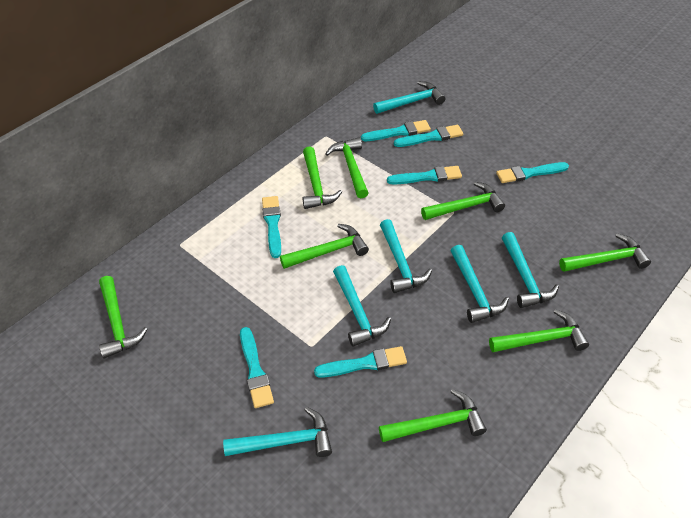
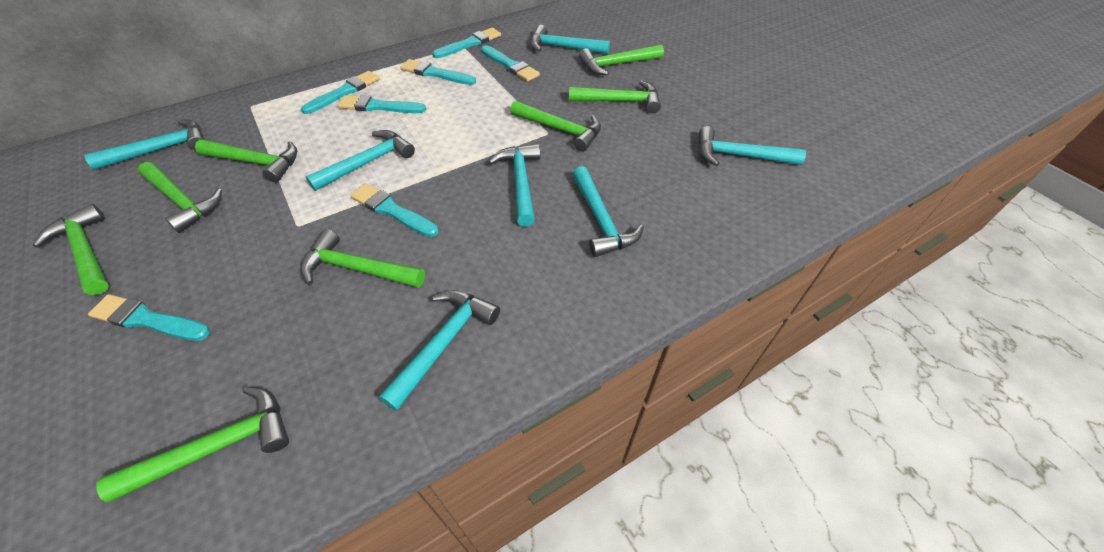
turquoise hammer: 6 -> 7

